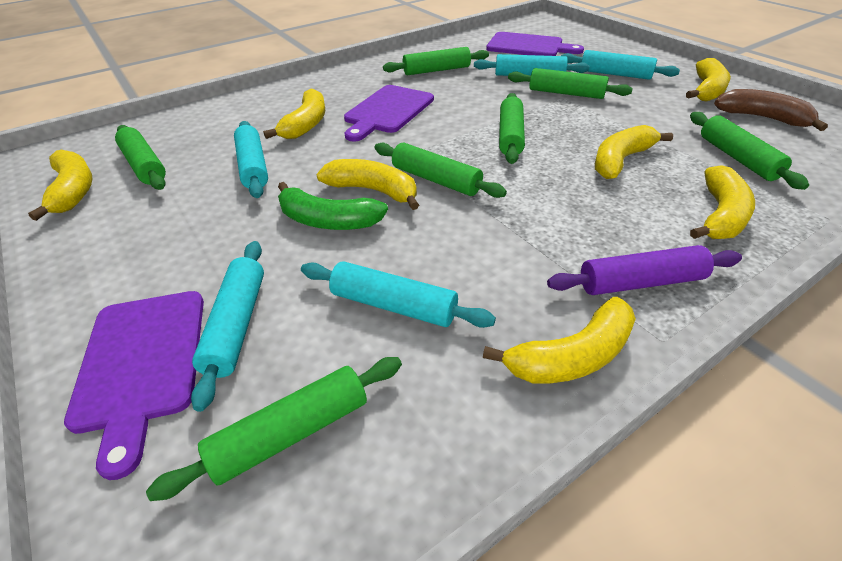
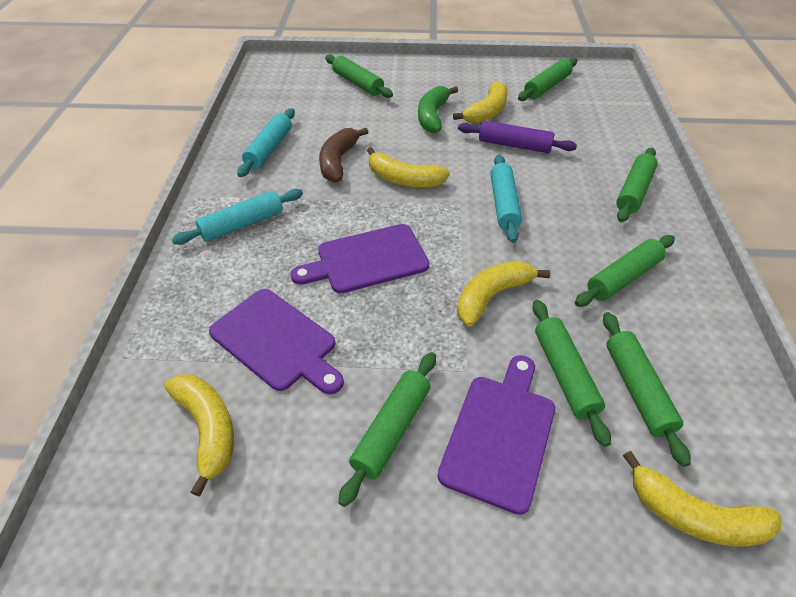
turquoise rolling pin: 5 -> 3
yellow banana: 7 -> 5

